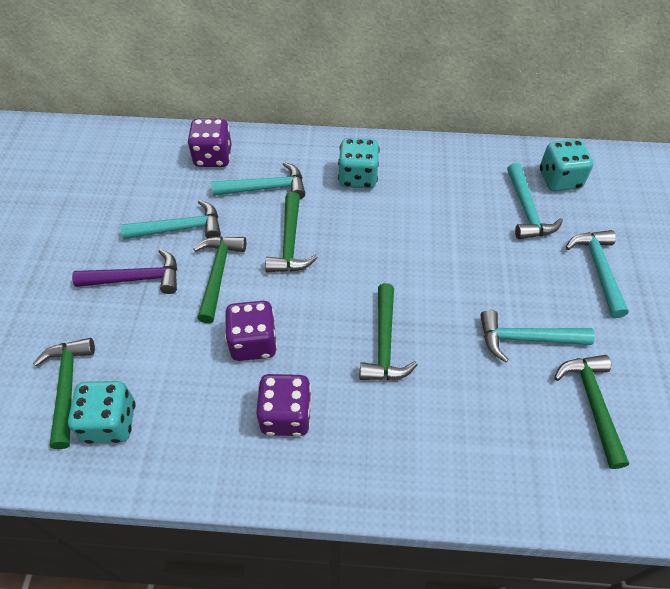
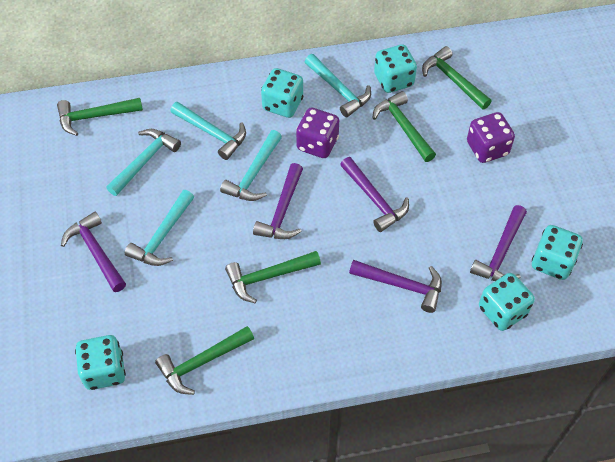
purple dice: 3 -> 2
purple hammer: 1 -> 5
turquoise dice: 3 -> 5

